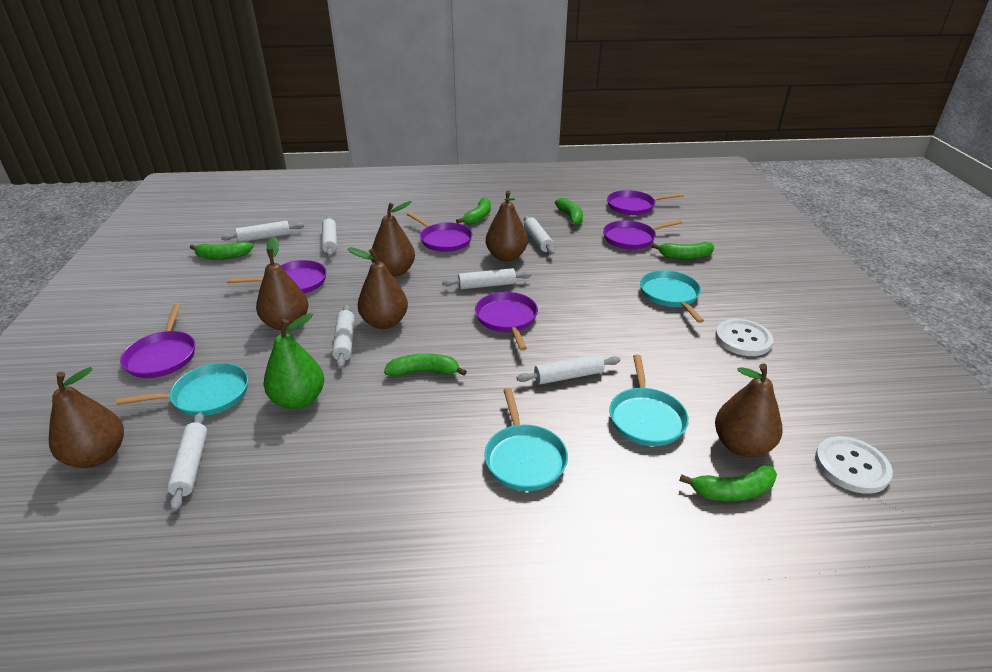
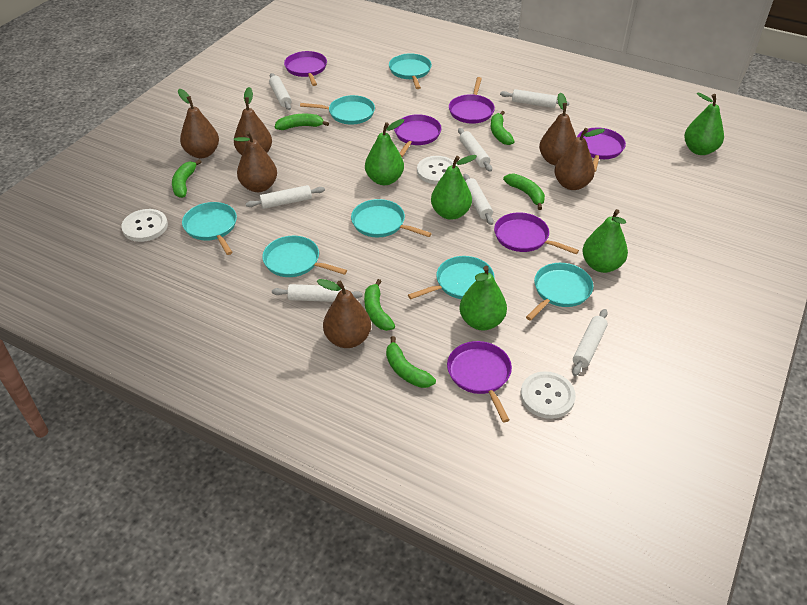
green pear: 1 -> 5
turquoise pan: 4 -> 7
white button: 2 -> 3

